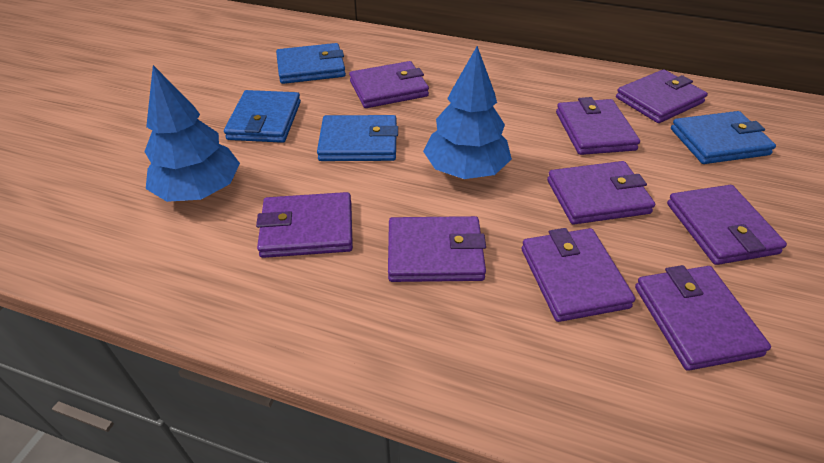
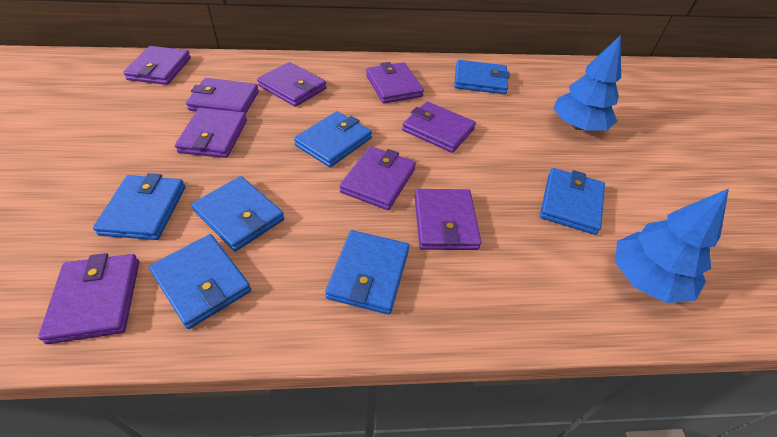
blue wallet: 4 -> 7

